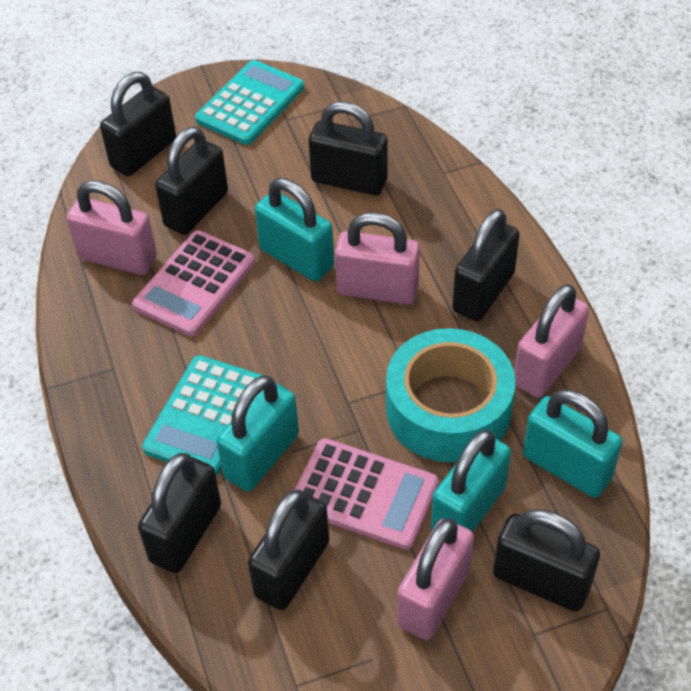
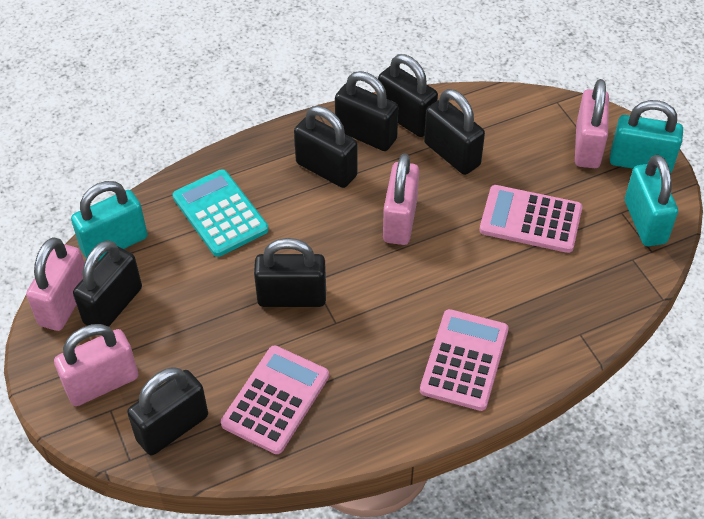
pink calculator: 2 -> 3
turquoise calculator: 2 -> 1
turquoise padlock: 4 -> 3
turquoise tape: 1 -> 0

